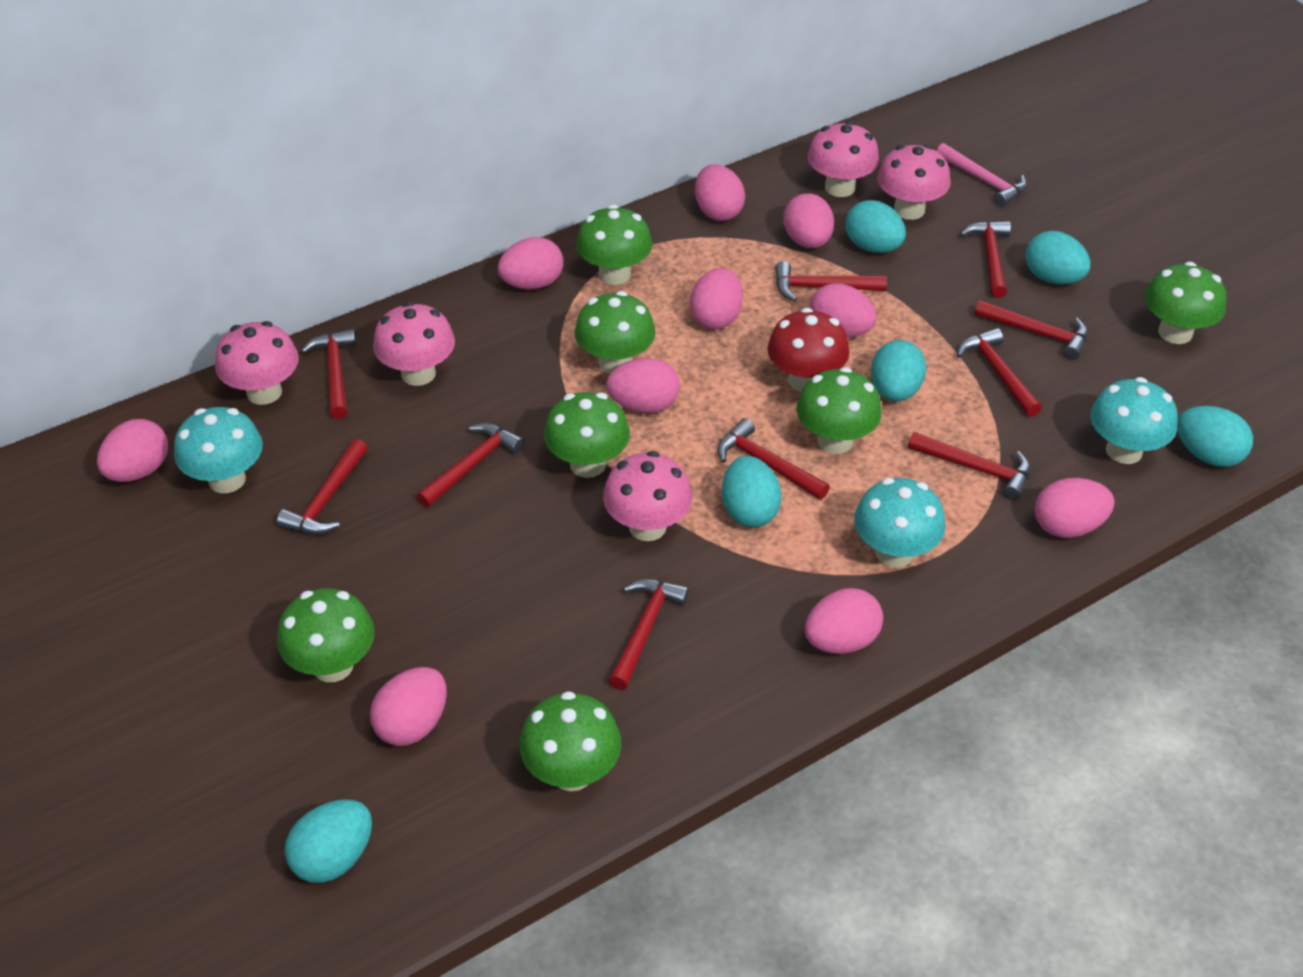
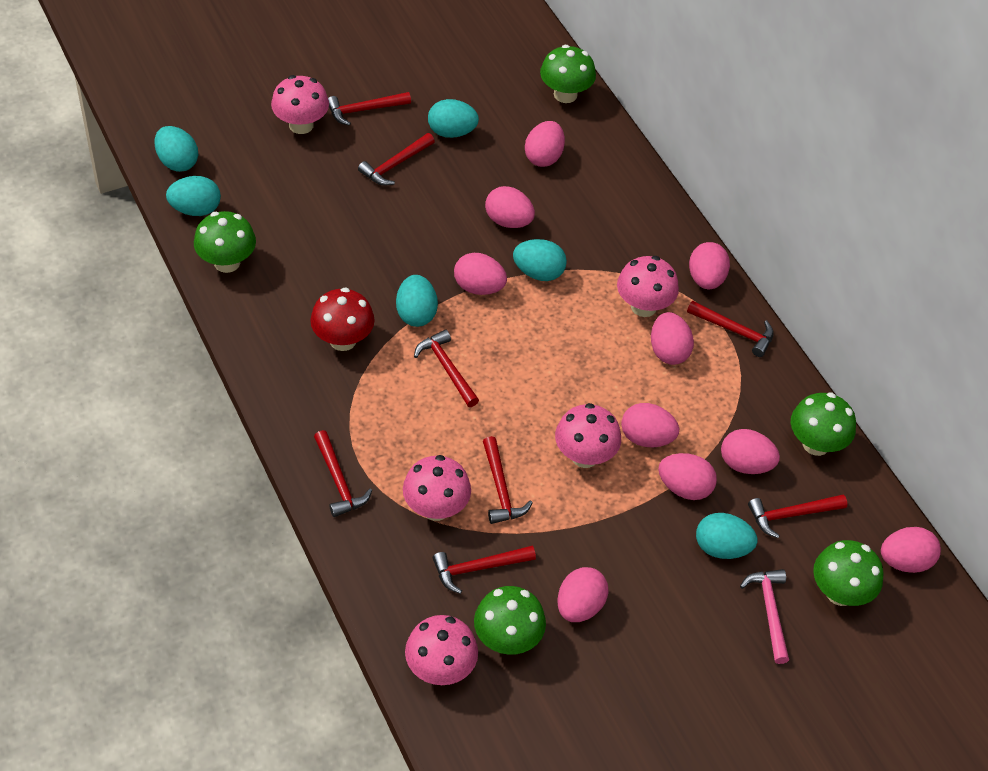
green mushroom: 7 -> 5
red hammer: 10 -> 8
turquoise mushroom: 3 -> 0

